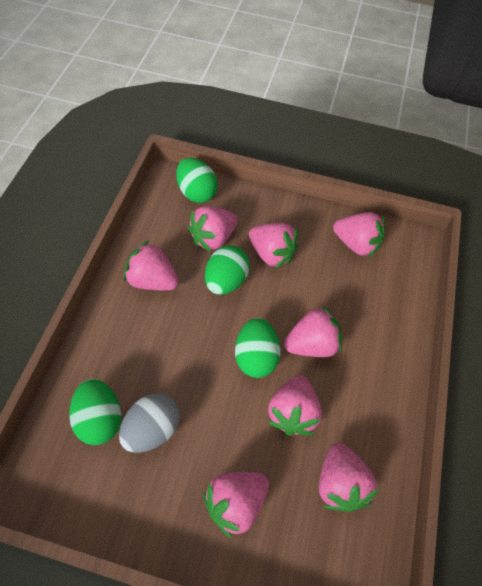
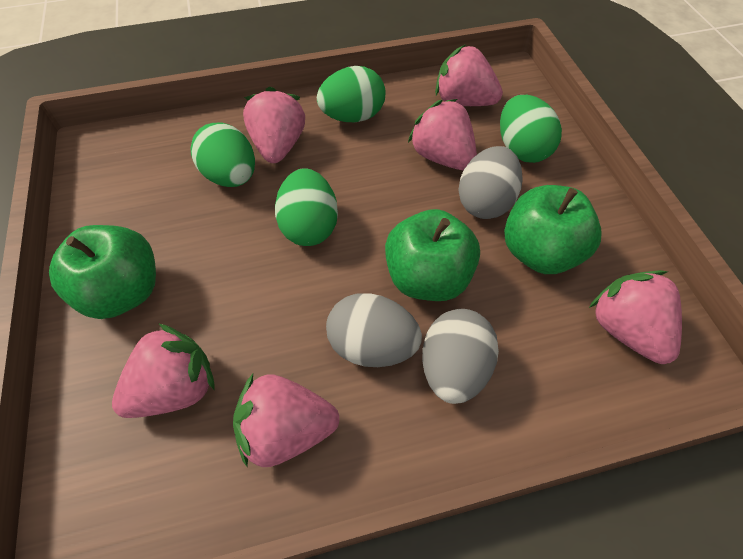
green apple: 0 -> 3
grey egg: 1 -> 3
pink strawberry: 8 -> 6

